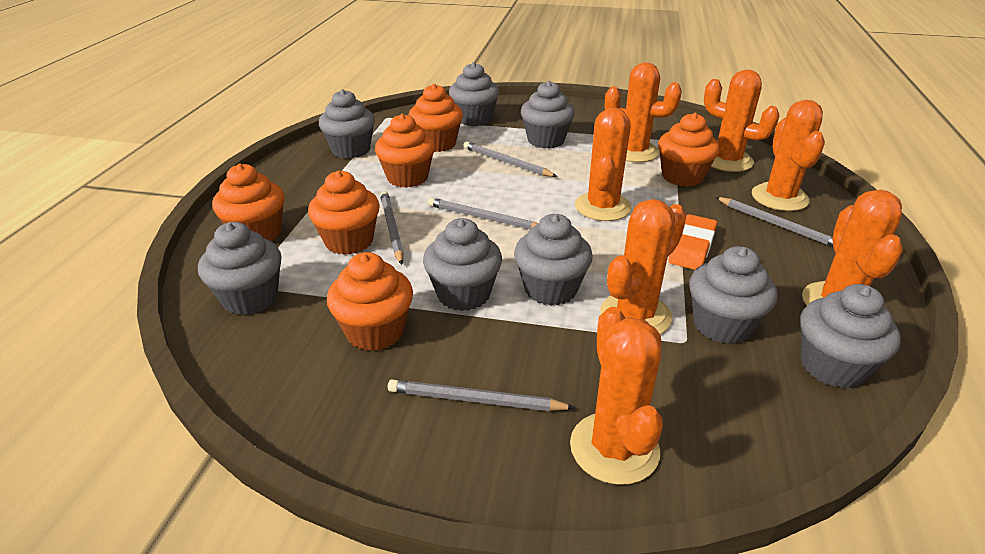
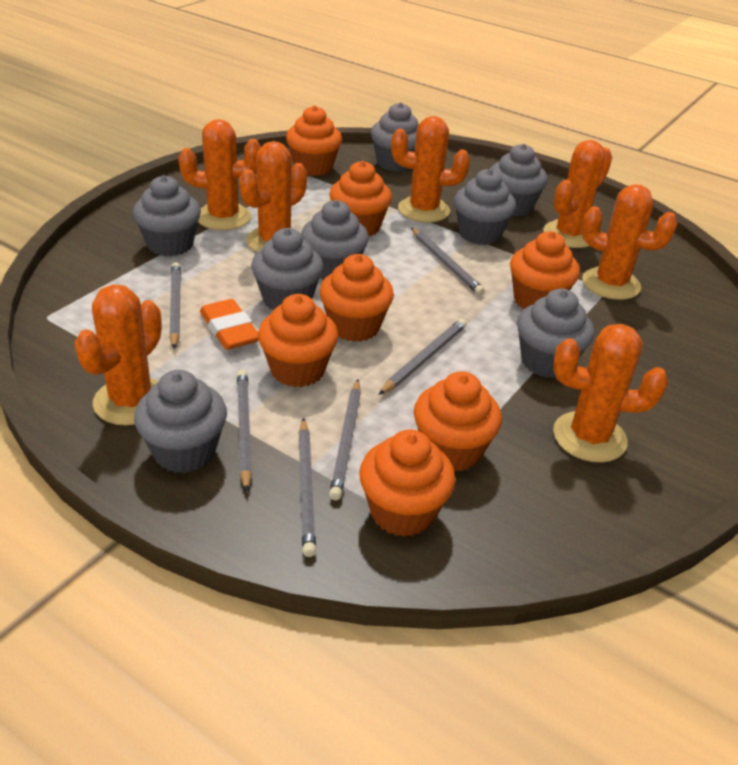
grey pencil: 5 -> 6
orange cupcake: 6 -> 7

